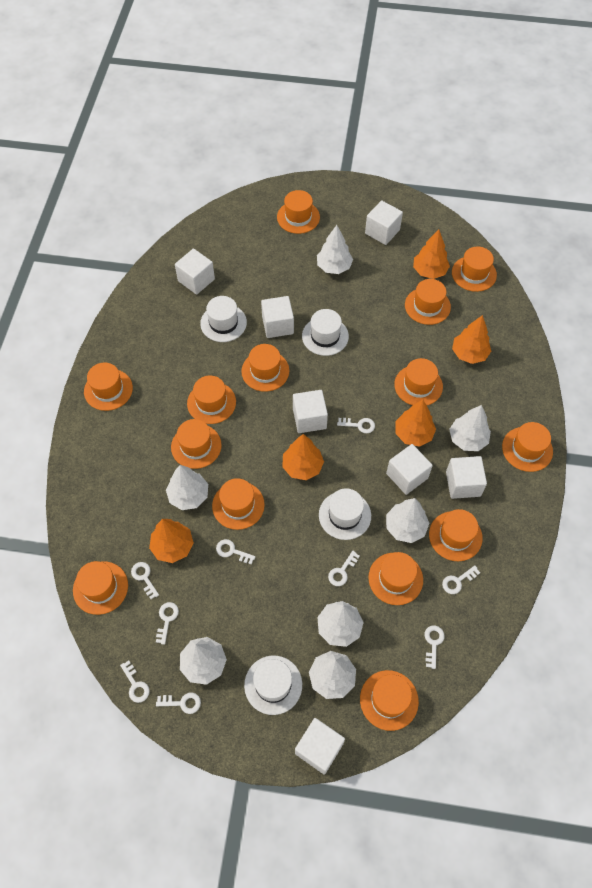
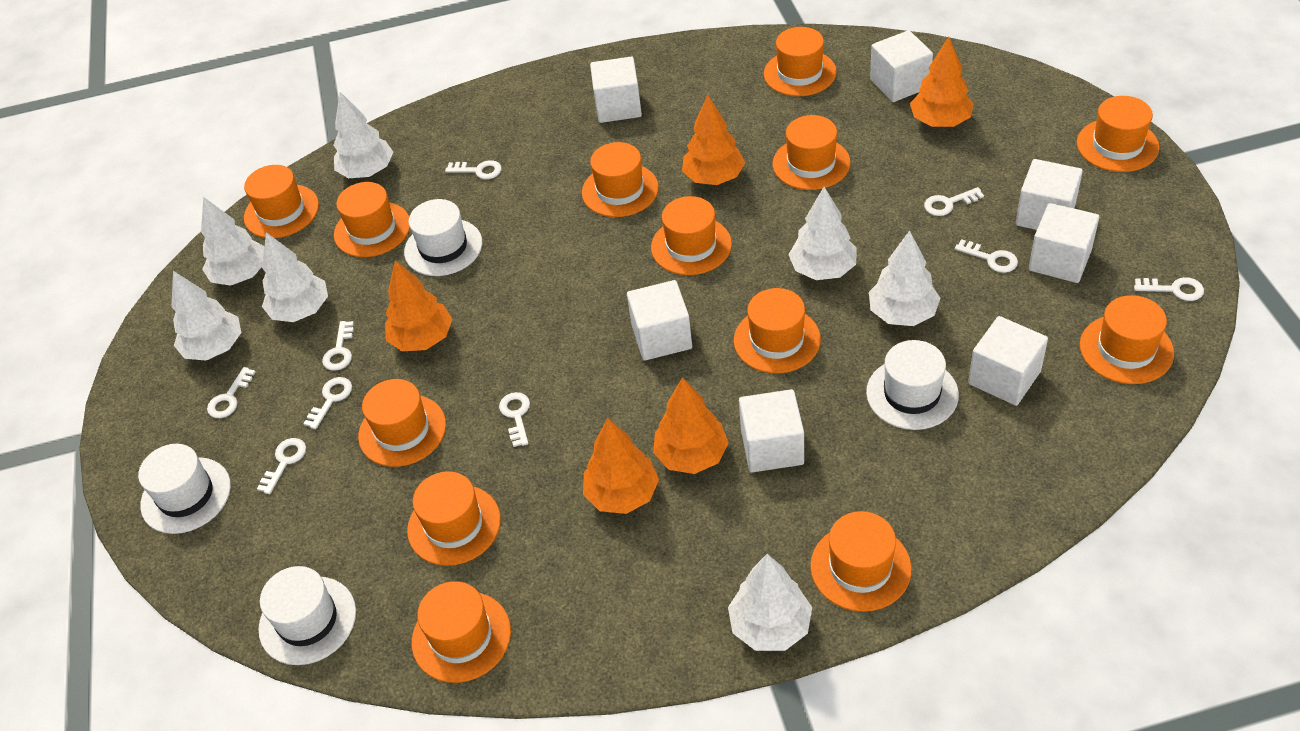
orange hat: 14 -> 13

